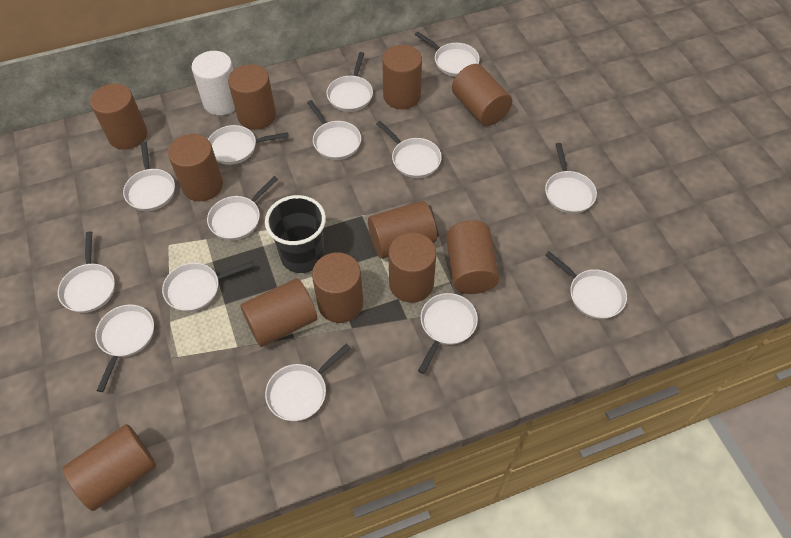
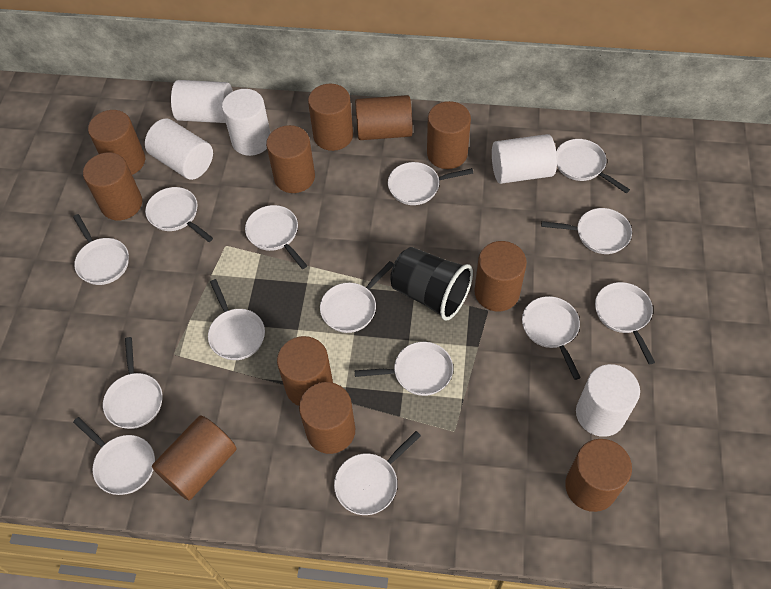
white cylinder: 1 -> 5

